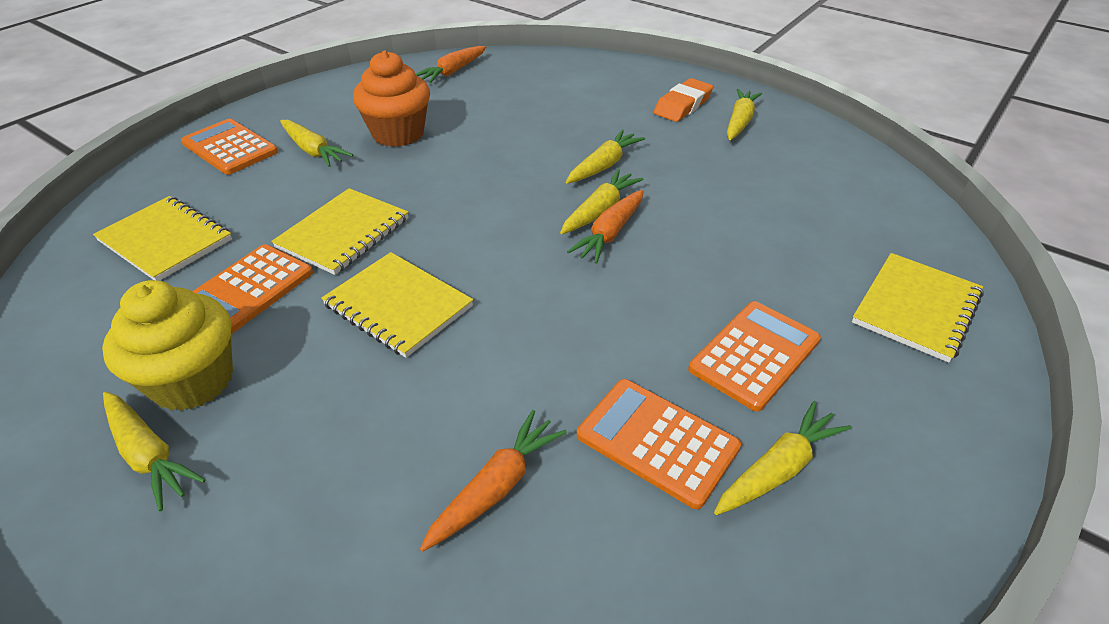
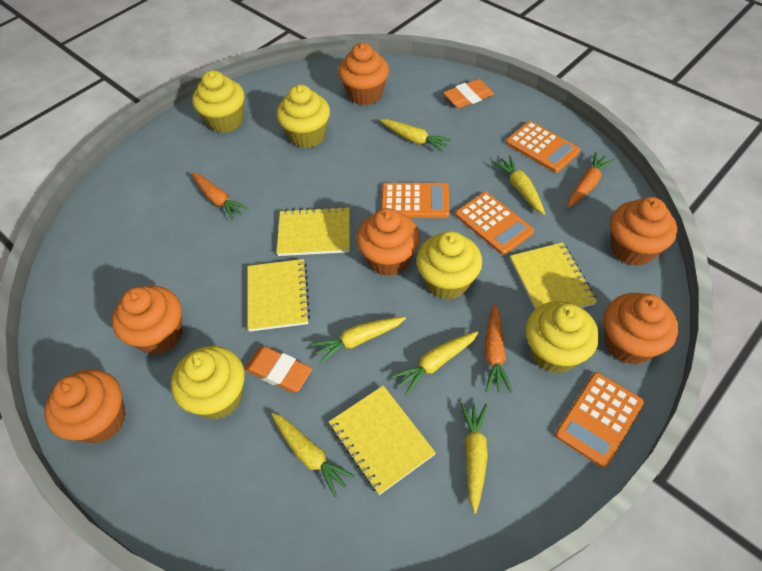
orange cupcake: 1 -> 6
orange eraser: 1 -> 2
yellow cupcake: 1 -> 5

